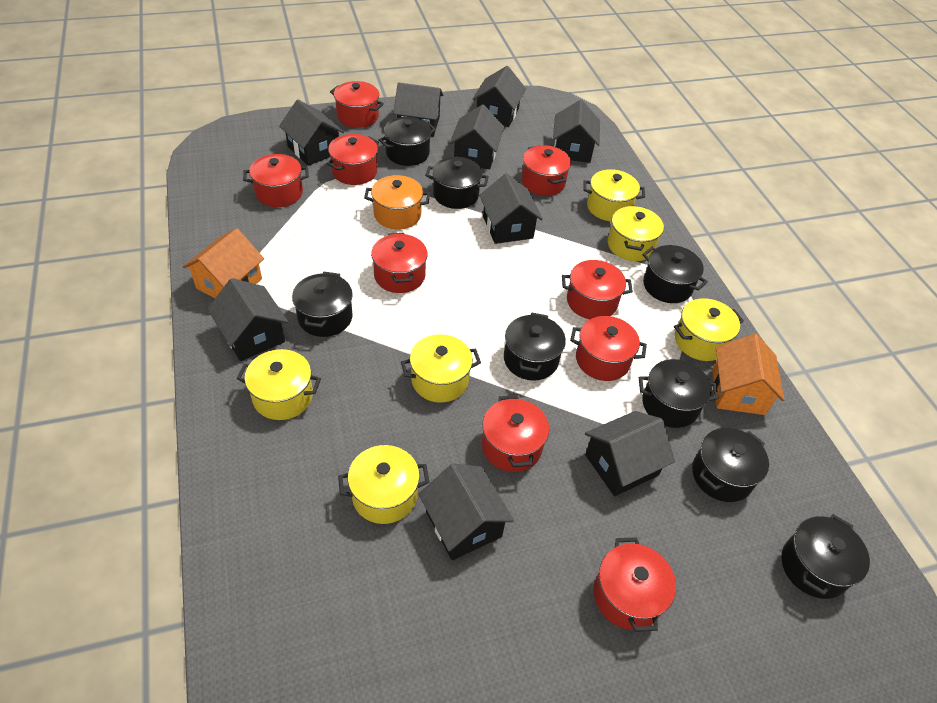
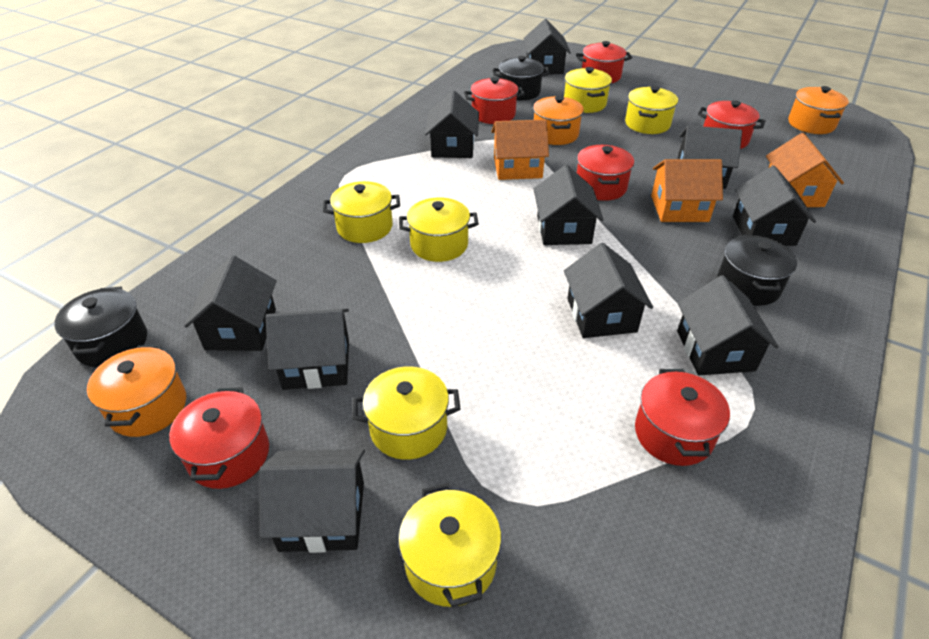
black house: 9 -> 10
black pot: 8 -> 3
orange house: 2 -> 3
orange pot: 1 -> 3
red pot: 9 -> 6

